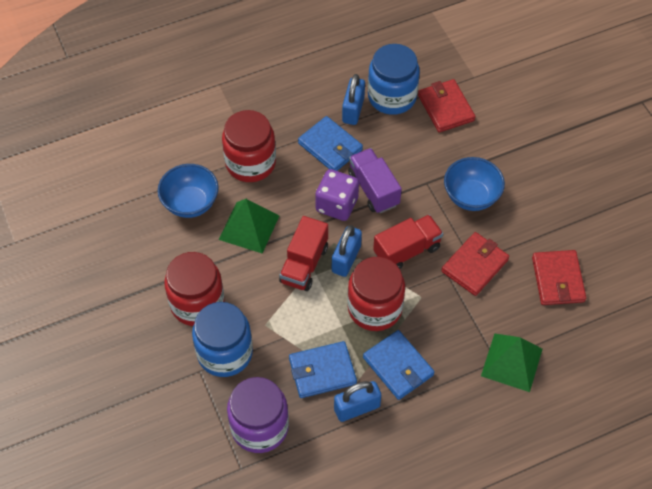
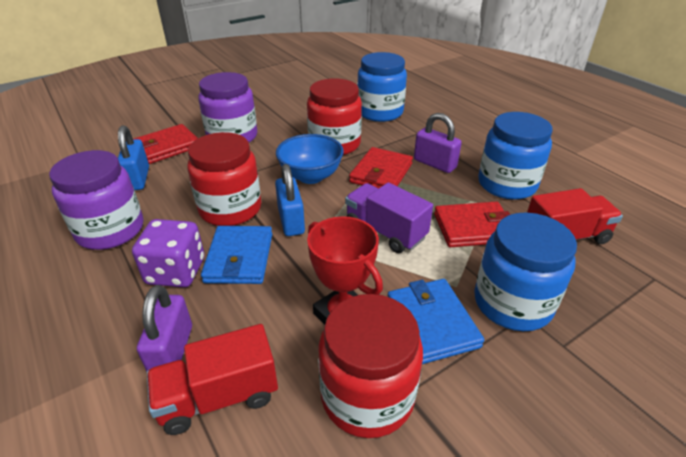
blue bowl: 2 -> 1
blue jar: 2 -> 3
blue padlock: 3 -> 2
blue wallet: 3 -> 2
green pyramid: 2 -> 0
purple jar: 1 -> 2
purple padlock: 0 -> 2
red trophy: 0 -> 1

